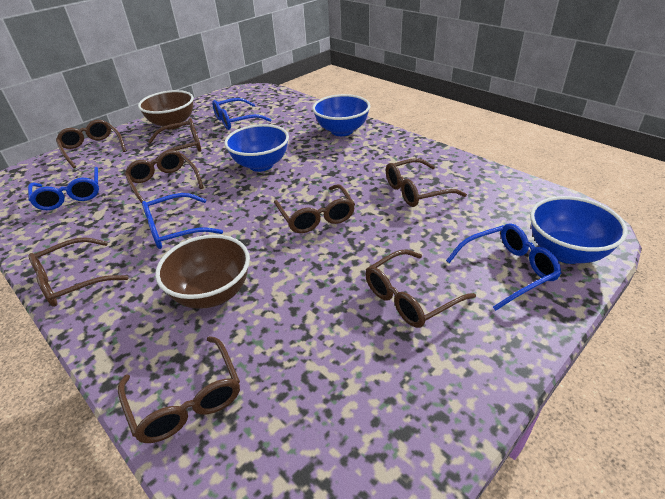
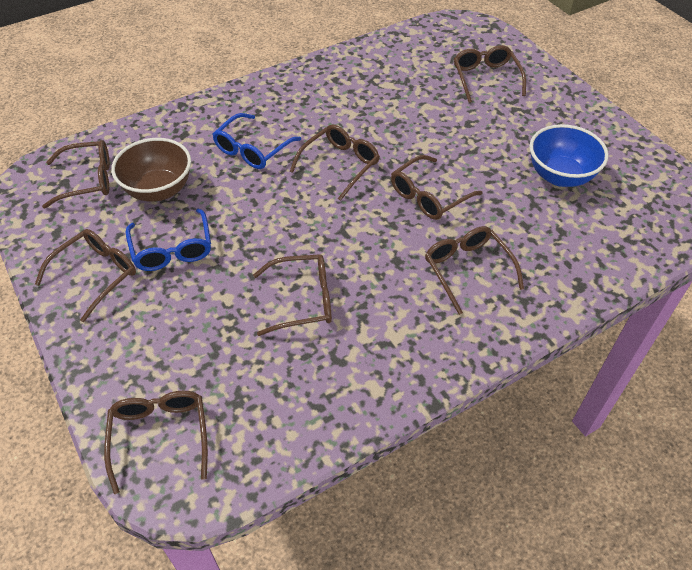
blue bowl: 3 -> 1
blue glasses: 4 -> 2
brown bowl: 2 -> 1

